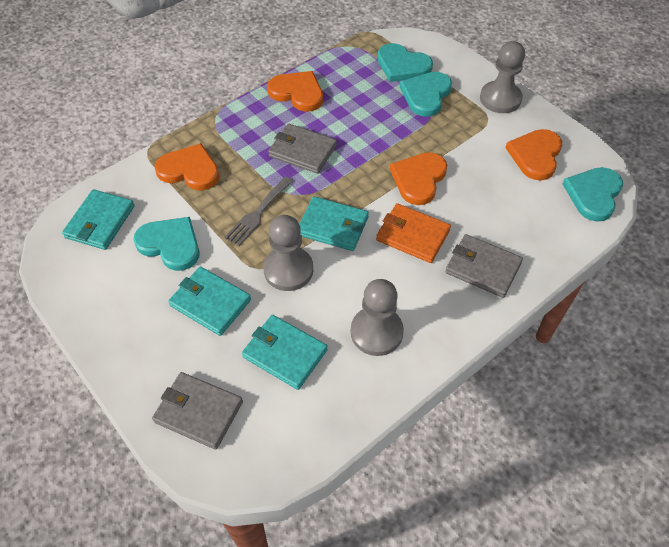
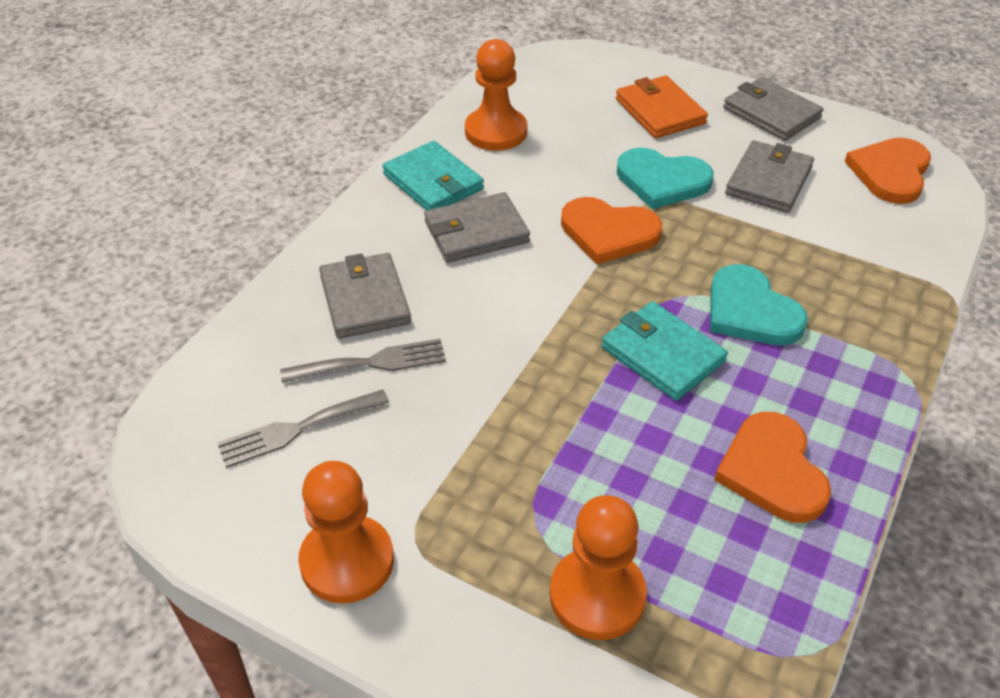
grey fork: 1 -> 2
grey pawn: 3 -> 0
grey wallet: 3 -> 4
orange heart: 4 -> 3
orange pawn: 0 -> 3
turquoise heart: 4 -> 2
turquoise wallet: 4 -> 2

